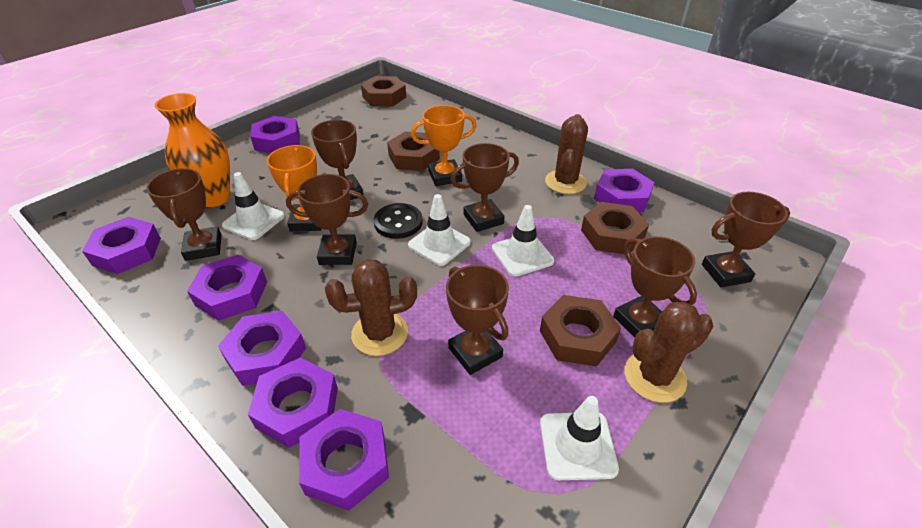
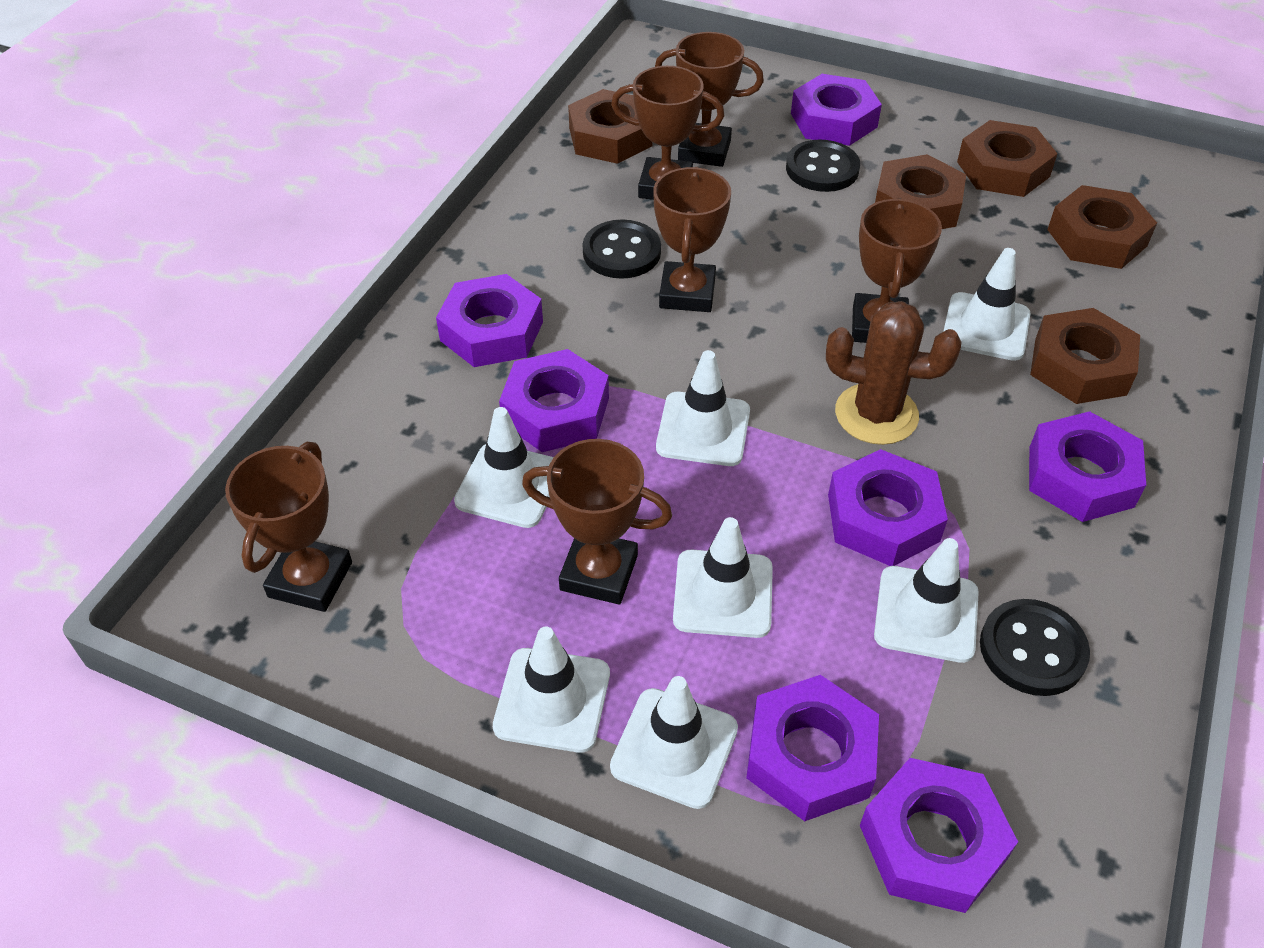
black button: 1 -> 3
brown cactus: 3 -> 1
brown nut: 4 -> 5
brown trophy: 7 -> 6
orange trophy: 2 -> 0
orange vase: 1 -> 0
white traffic cone: 4 -> 7

